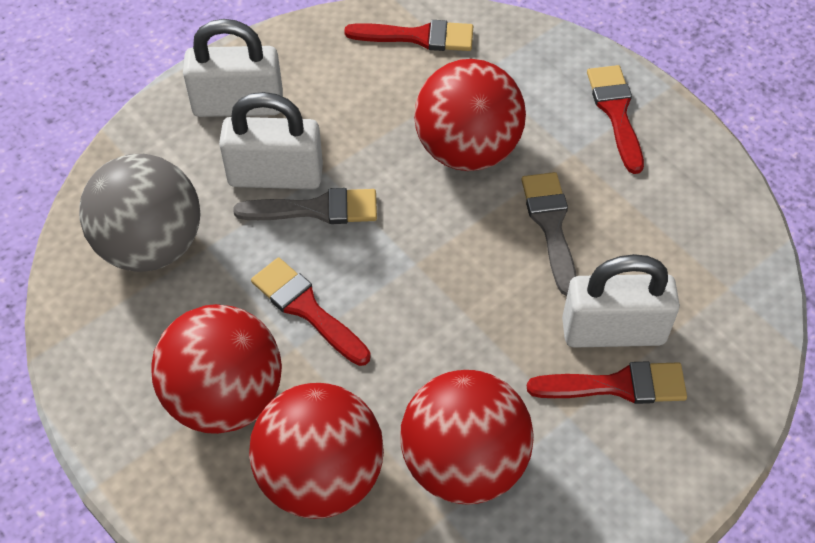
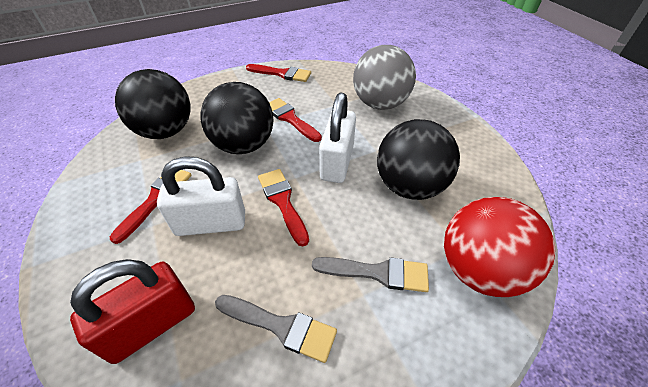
black ball: 0 -> 3
red ball: 4 -> 1
red padlock: 0 -> 1
white padlock: 3 -> 2

